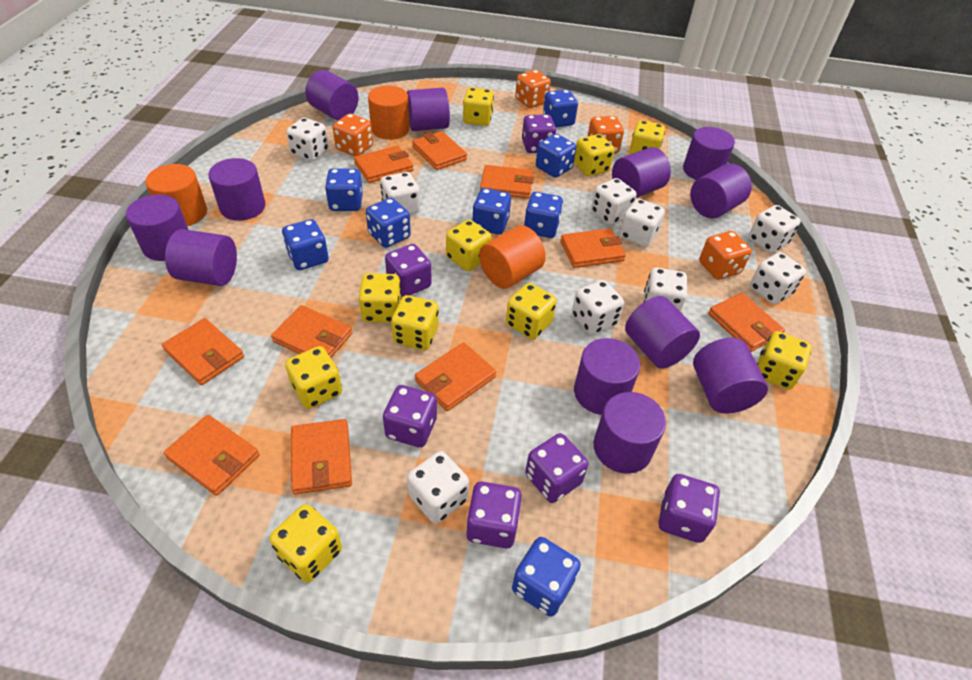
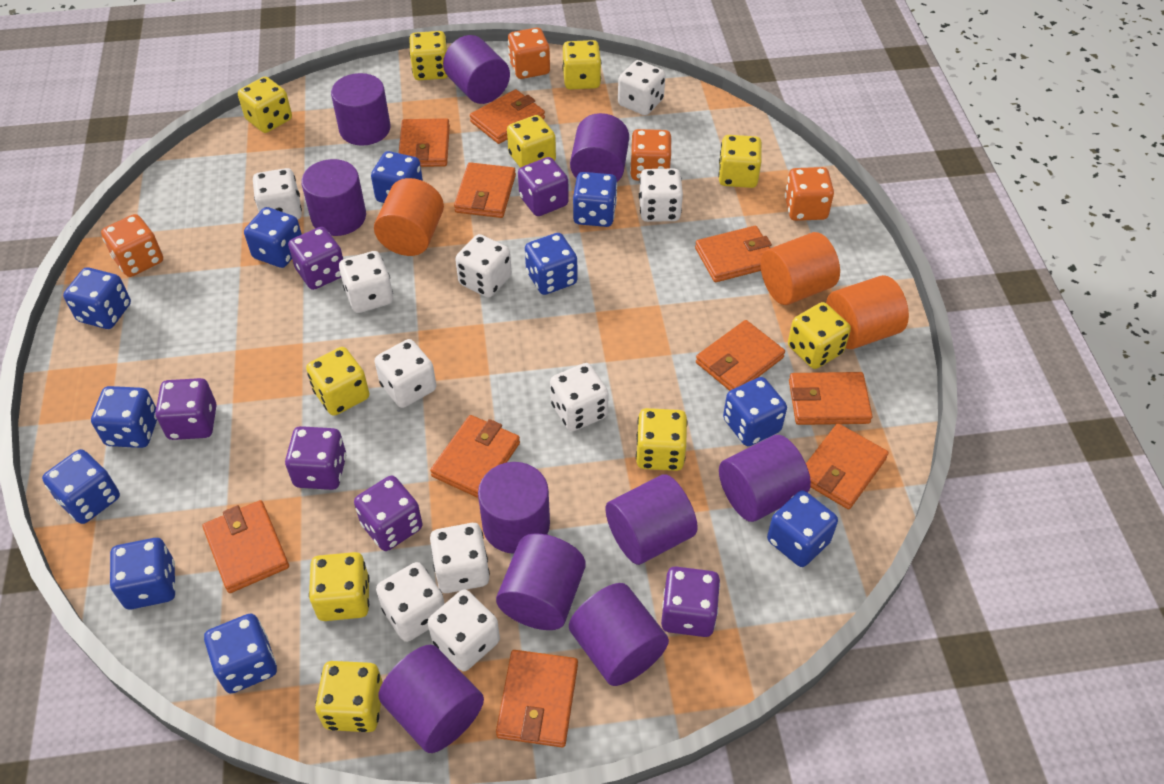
blue dice: 8 -> 11
purple cylinder: 12 -> 10
white dice: 9 -> 10

